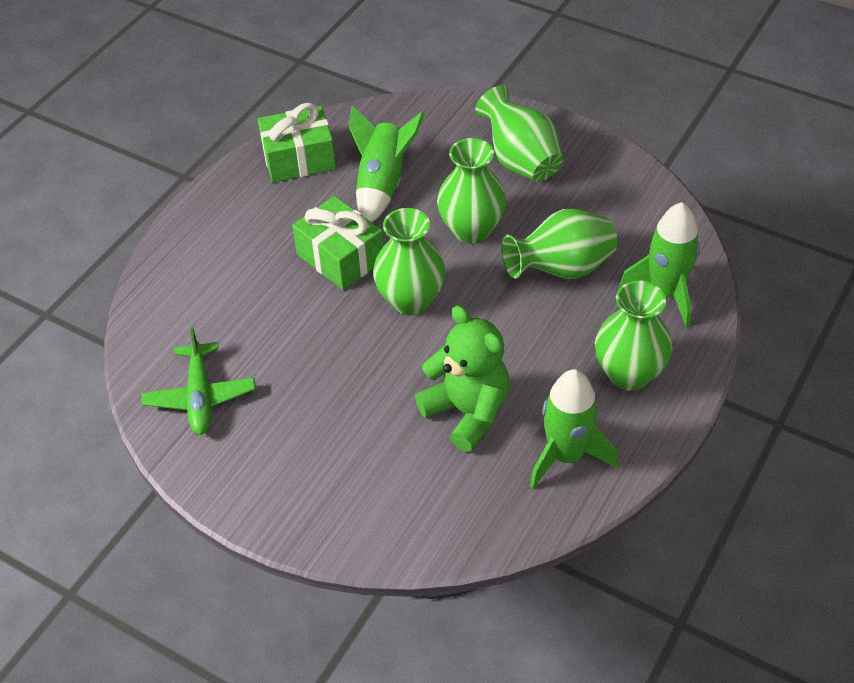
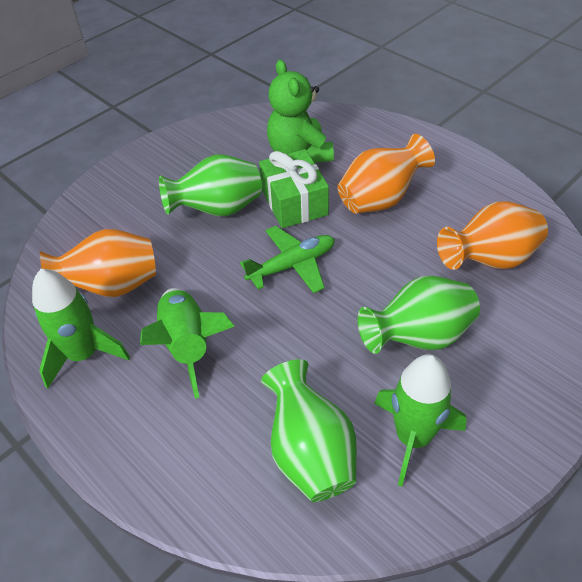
green gift: 2 -> 1
green vase: 5 -> 3
orange vase: 0 -> 3

